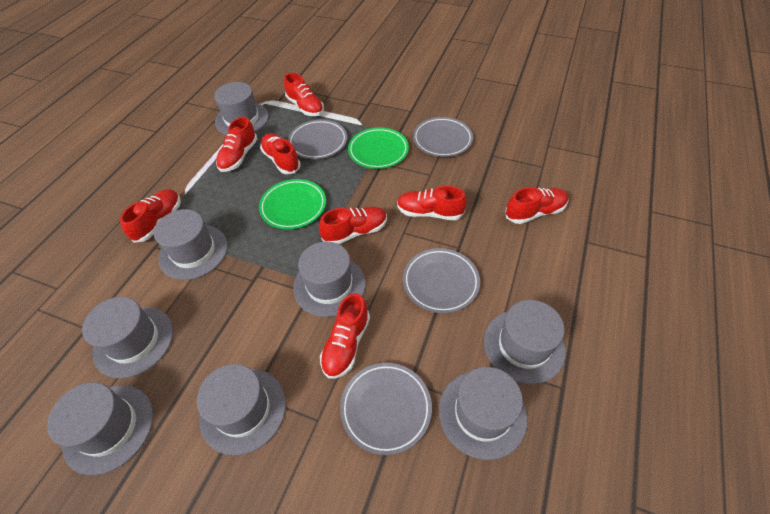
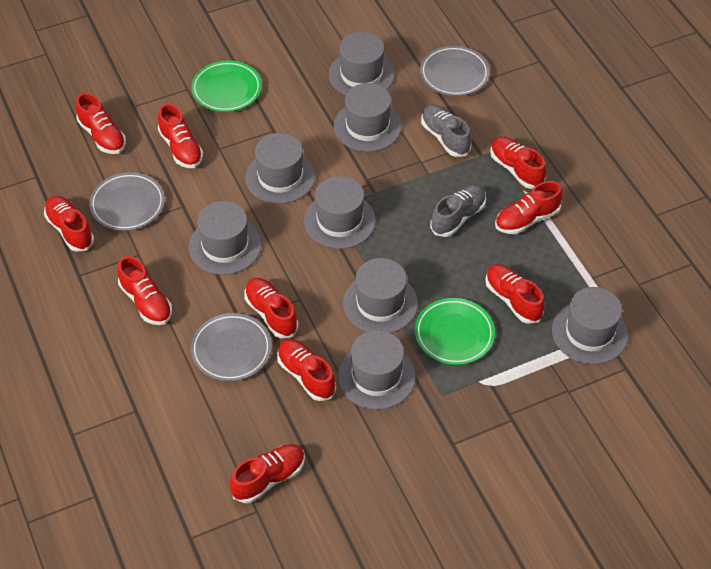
grey plate: 4 -> 3
grey shoe: 0 -> 2
red shoe: 8 -> 10

